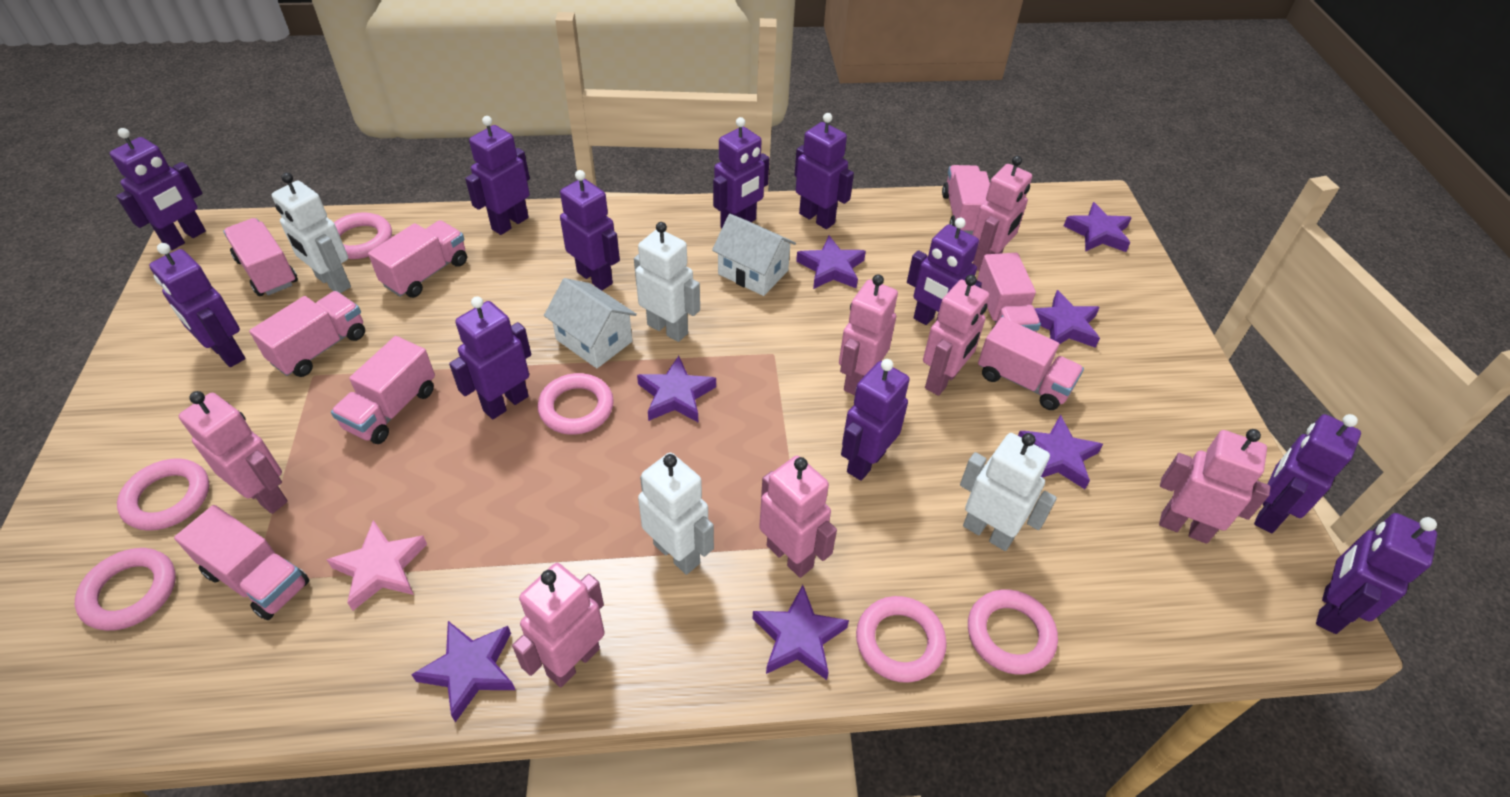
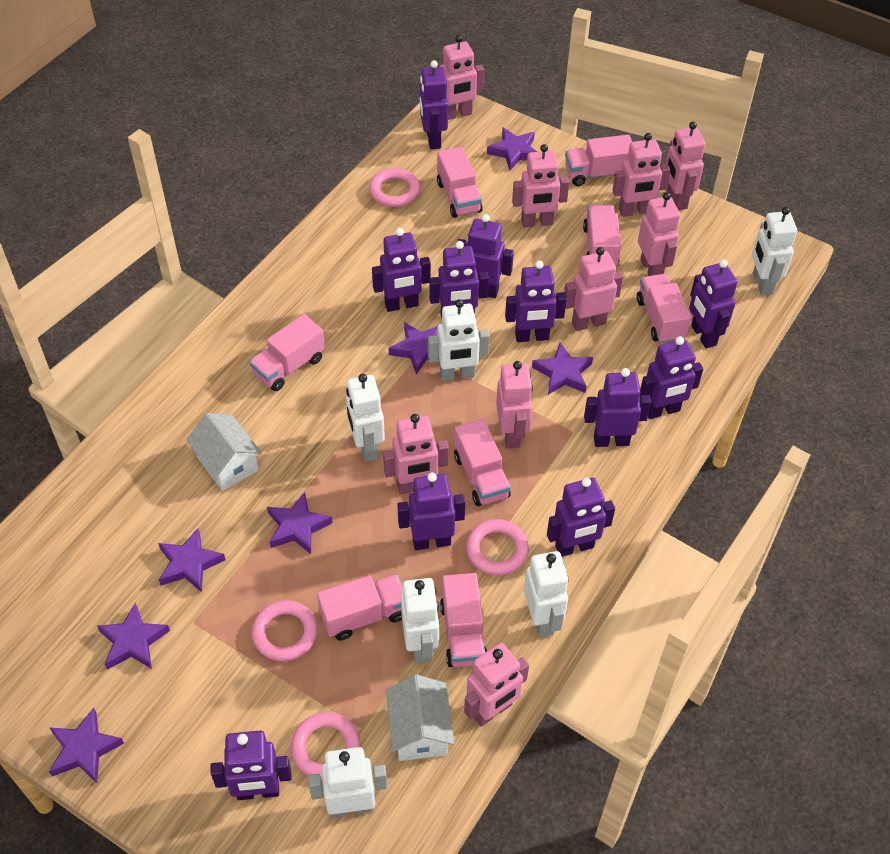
pink ring: 6 -> 4
pink robot: 7 -> 9
pink star: 1 -> 0
white robot: 4 -> 6

